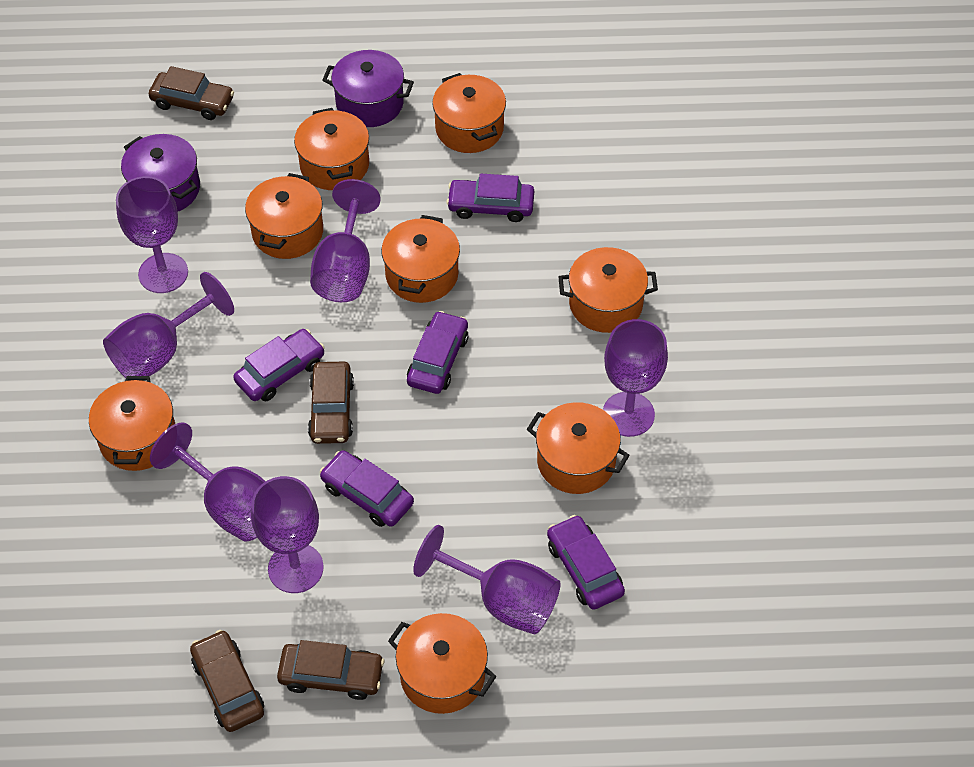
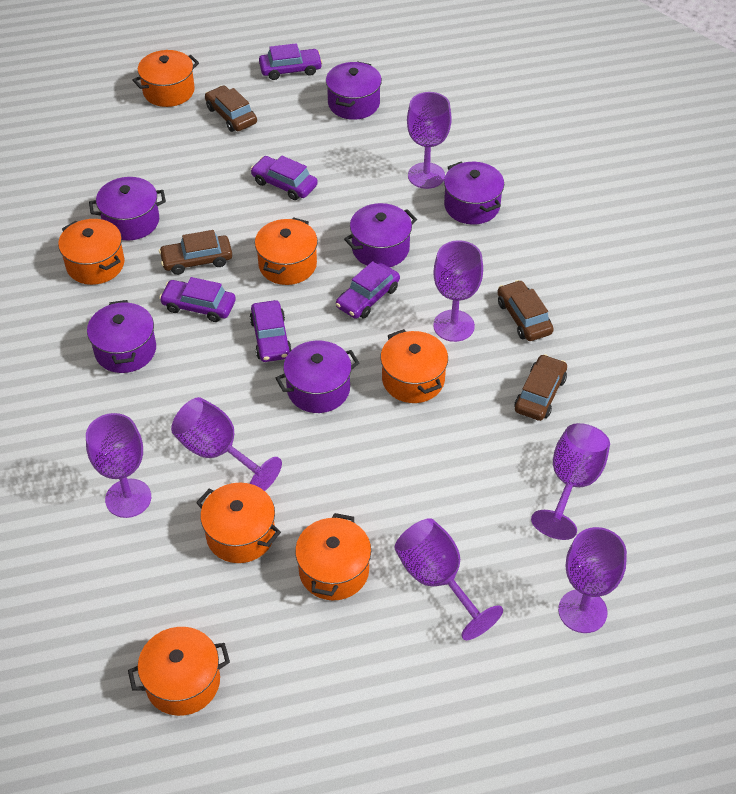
orange pot: 8 -> 7
purple pot: 2 -> 6

